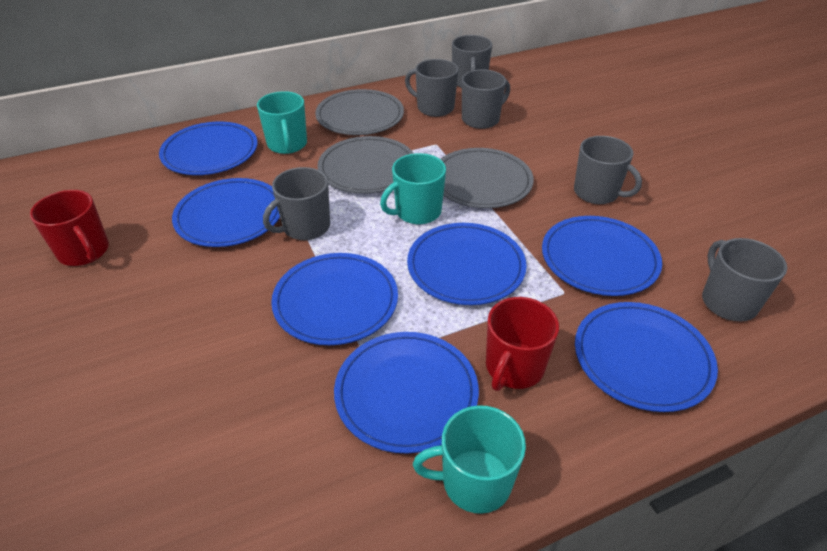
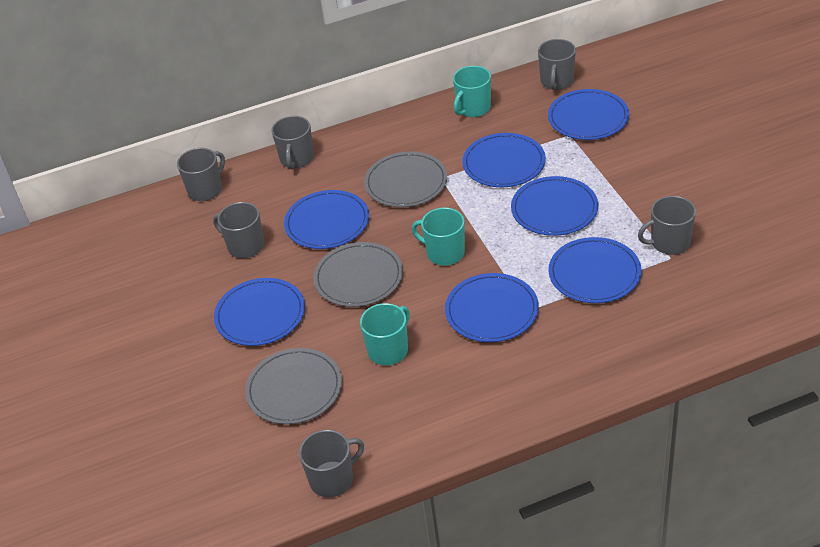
red mug: 2 -> 0

